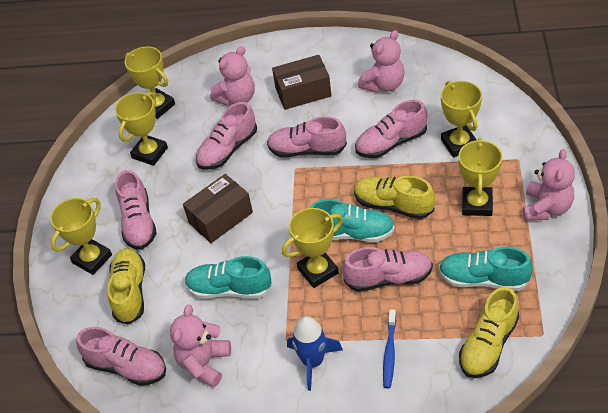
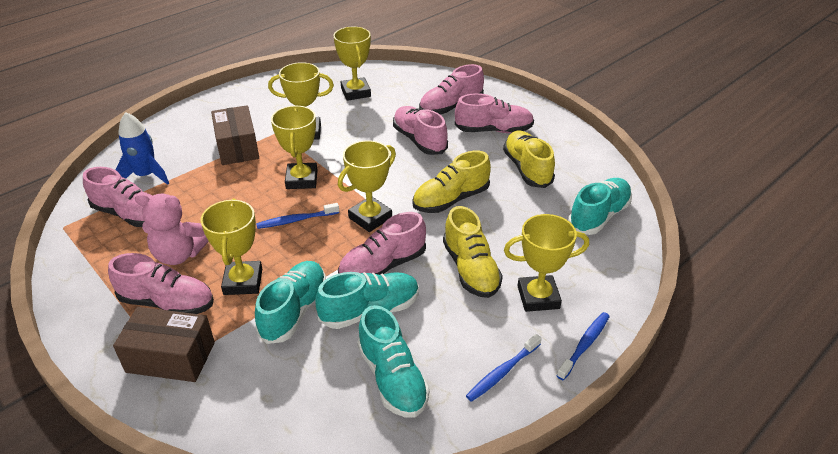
blue toothbrush: 1 -> 3
pink teddy bear: 4 -> 1
turquoise shoe: 3 -> 4

